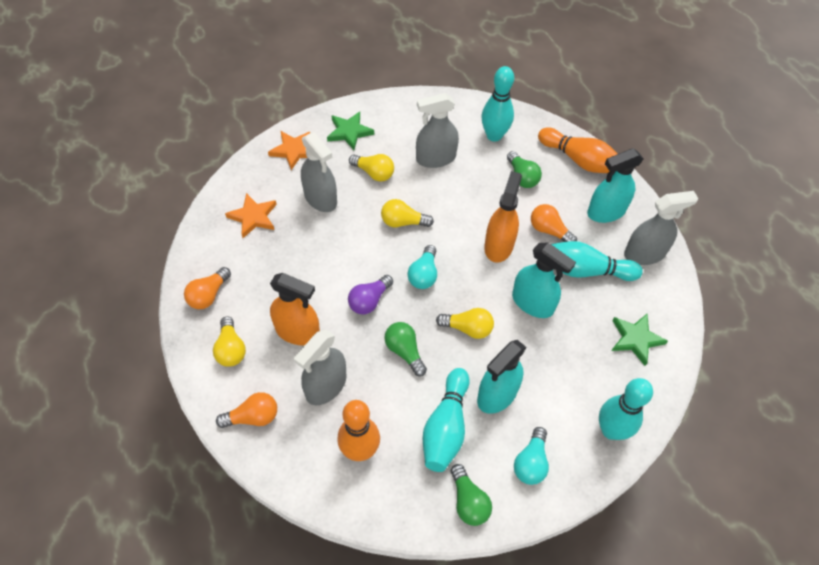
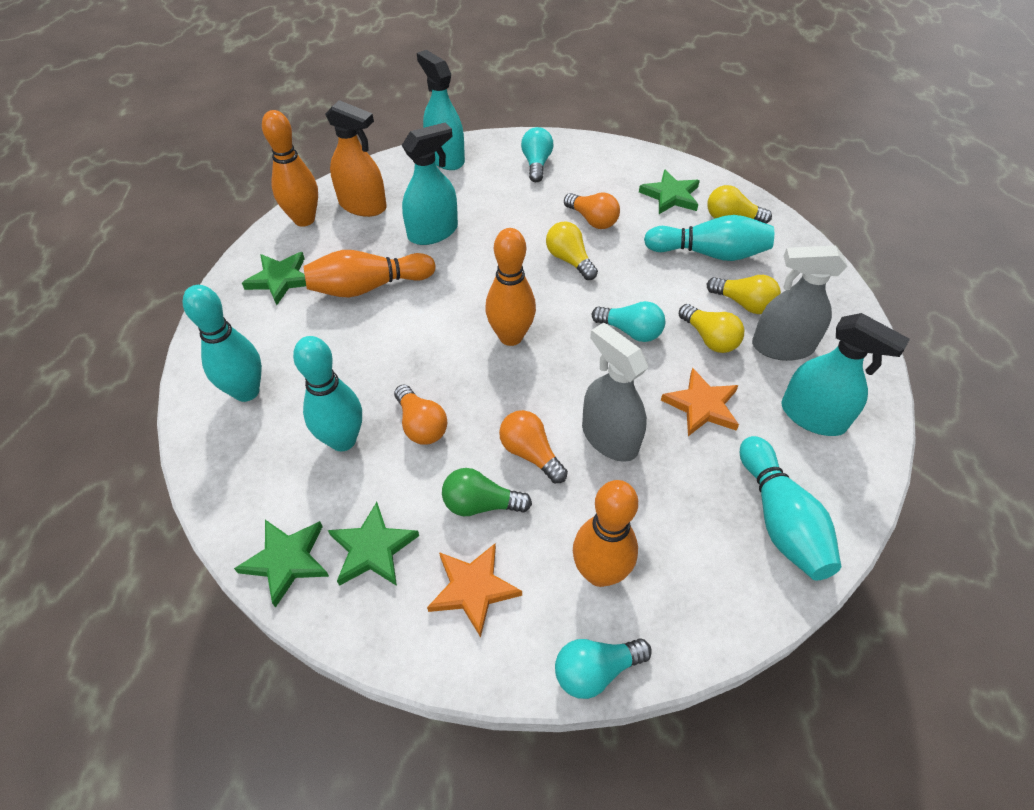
green light bulb: 3 -> 1
green star: 2 -> 4
grey spray bottle: 4 -> 2
orange bowling pin: 2 -> 4
orange spray bottle: 2 -> 1
purple light bulb: 1 -> 0
turquoise light bulb: 2 -> 3

